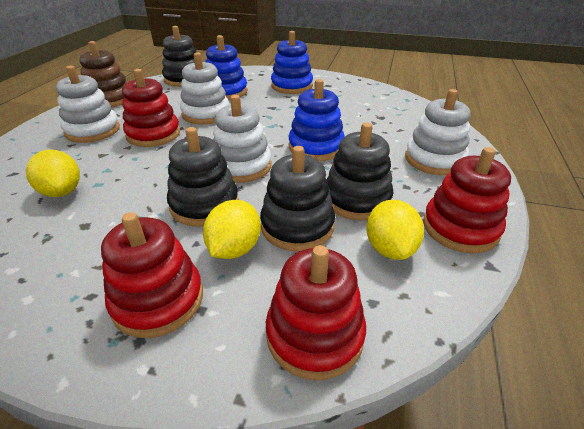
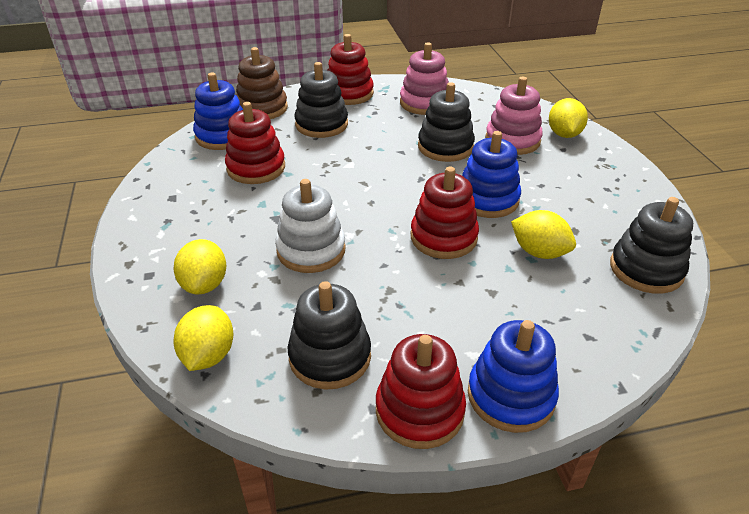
pink stacking toy: 0 -> 2
white stacking toy: 4 -> 1
yellow lemon: 3 -> 4

